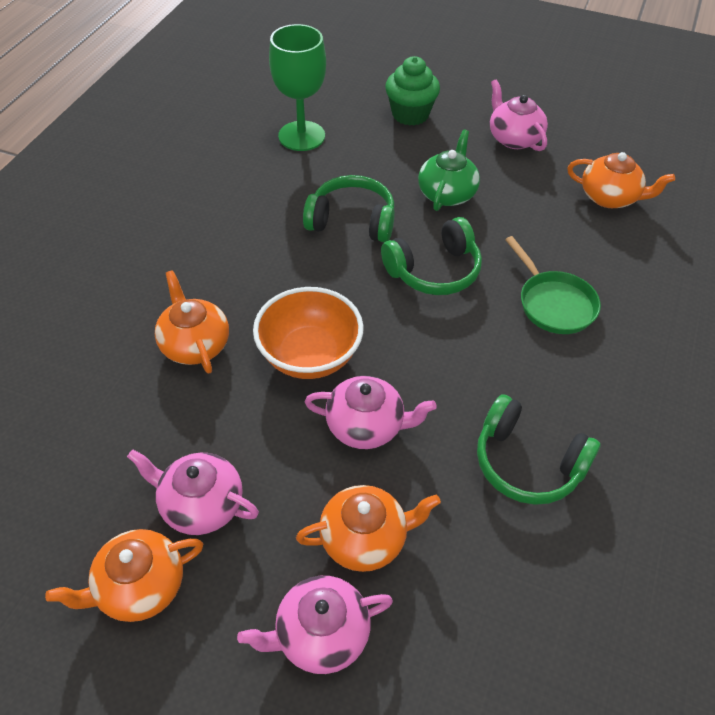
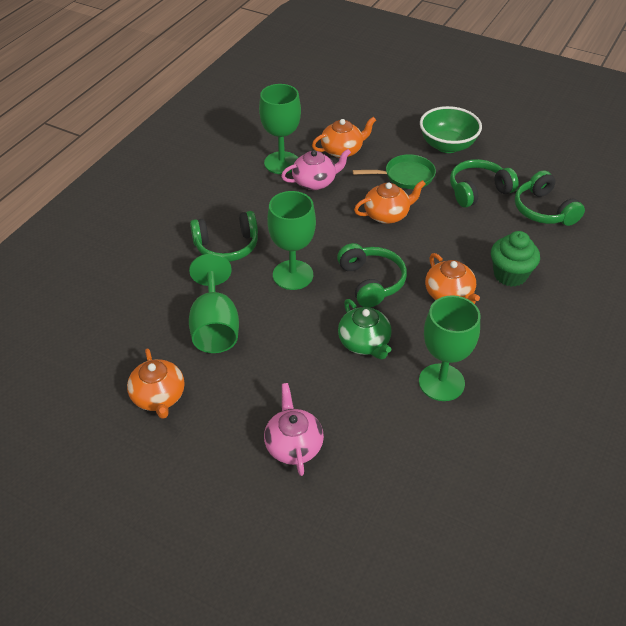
green bowl: 0 -> 1
green goblet: 1 -> 4
green headphones: 3 -> 4
orange bowl: 1 -> 0
pink teapot: 4 -> 2

